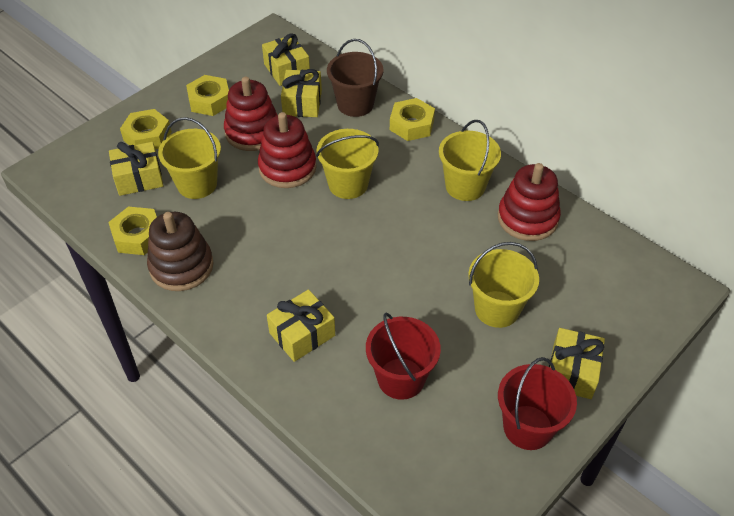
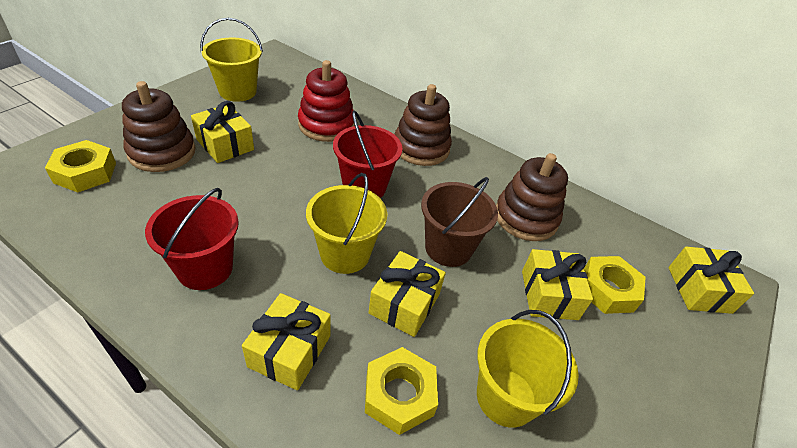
brown stacking toy: 1 -> 3
red stacking toy: 3 -> 1
yellow bucket: 4 -> 3
yellow nut: 4 -> 3

